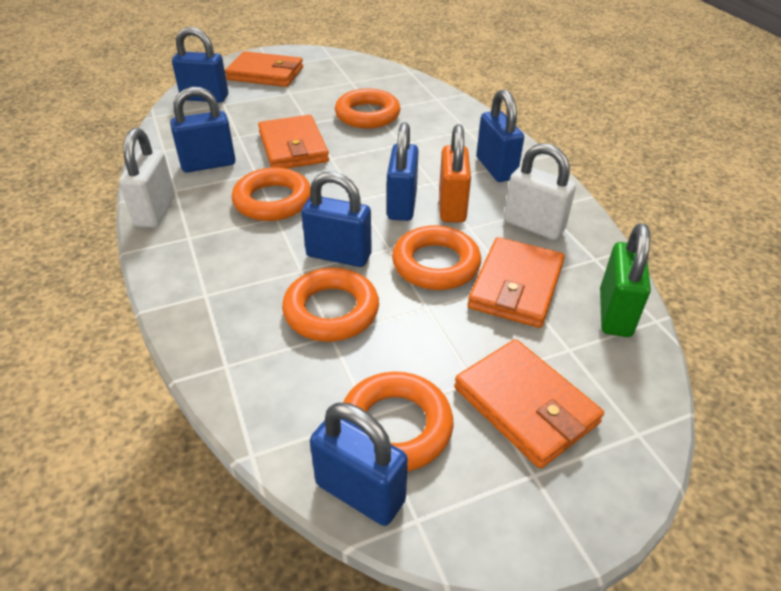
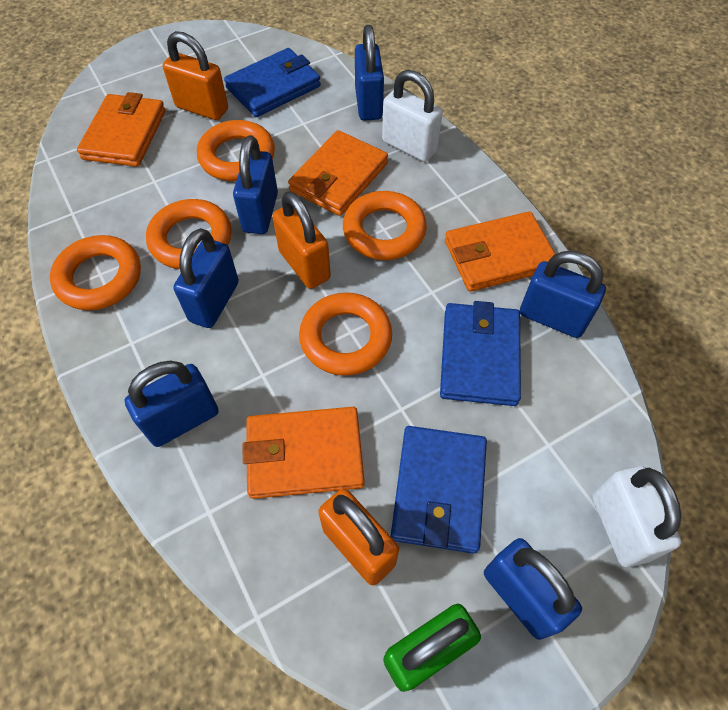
blue wallet: 0 -> 3
orange padlock: 1 -> 3

